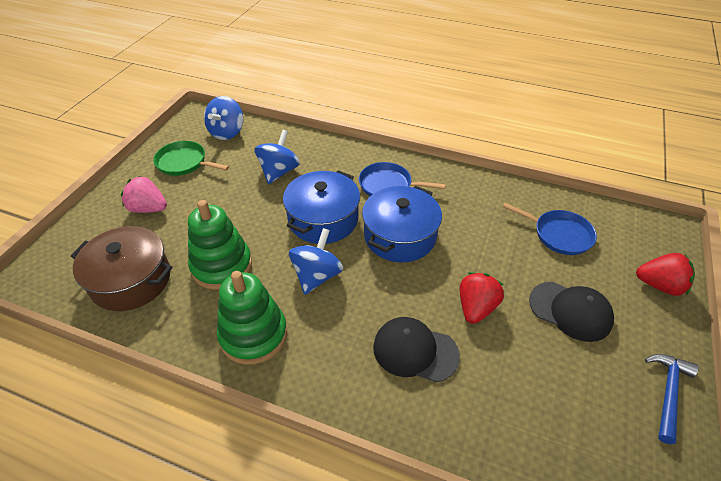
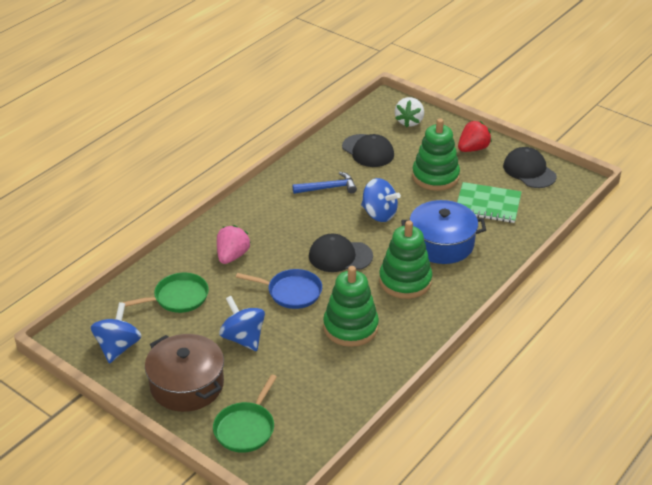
black cap: 2 -> 3
blue pan: 2 -> 1
blue pot: 2 -> 1
green notebook: 0 -> 1
green pan: 1 -> 2
green stacking toy: 2 -> 3
red strawberry: 2 -> 1
white strawberry: 0 -> 1

